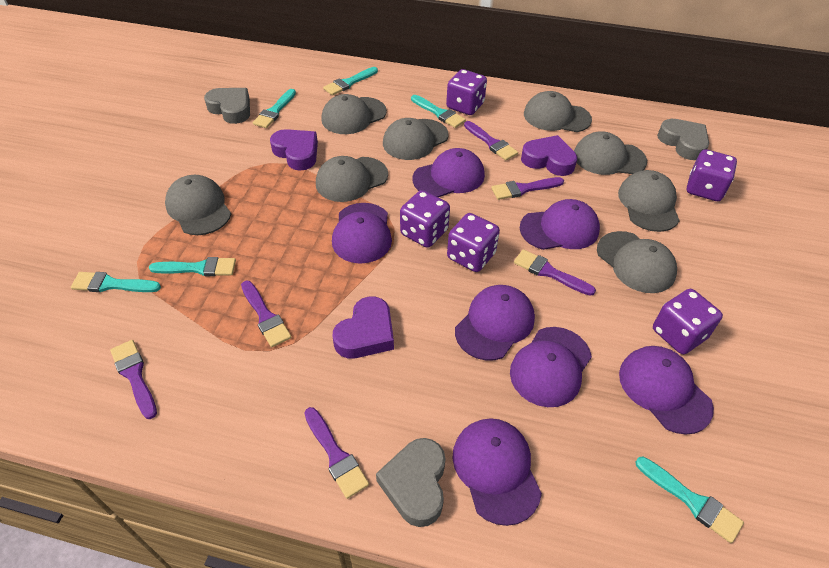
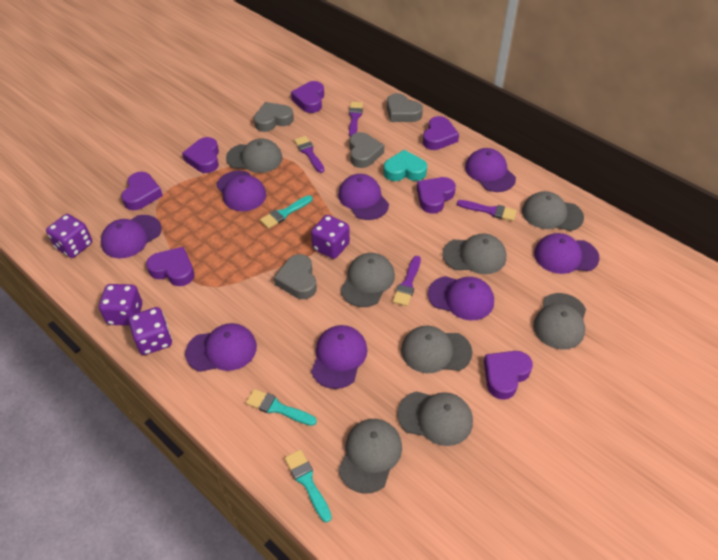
grey heart: 3 -> 4
purple brush: 6 -> 4
purple cap: 7 -> 8
purple dice: 5 -> 4
purple heart: 3 -> 7
turquoise brush: 6 -> 3
turquoise heart: 0 -> 1

